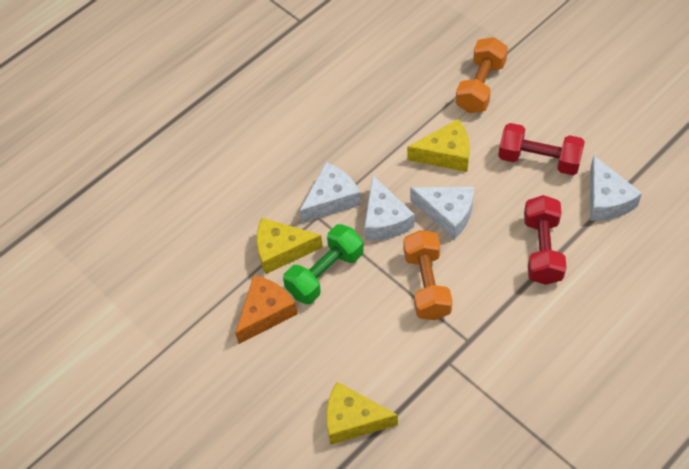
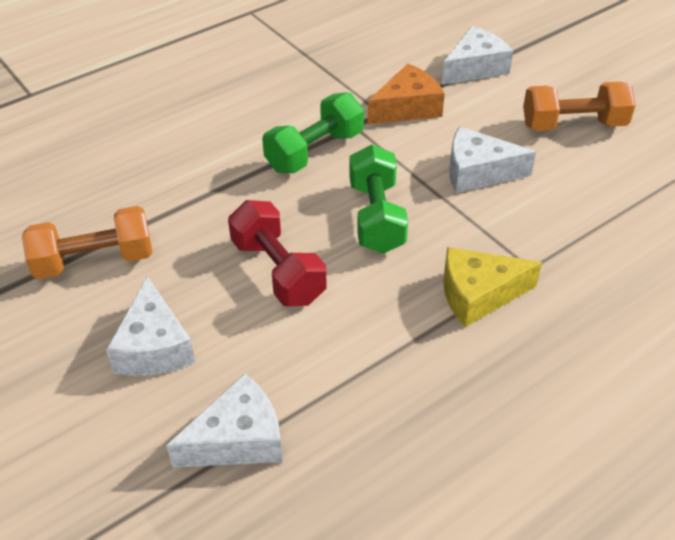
green dumbbell: 1 -> 2
red dumbbell: 2 -> 1
yellow cheese: 3 -> 1

